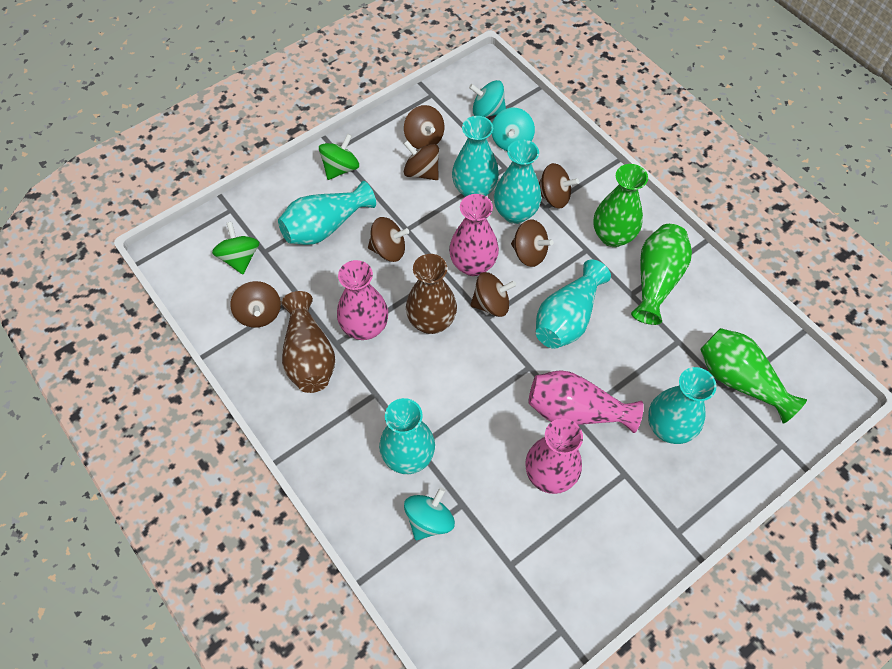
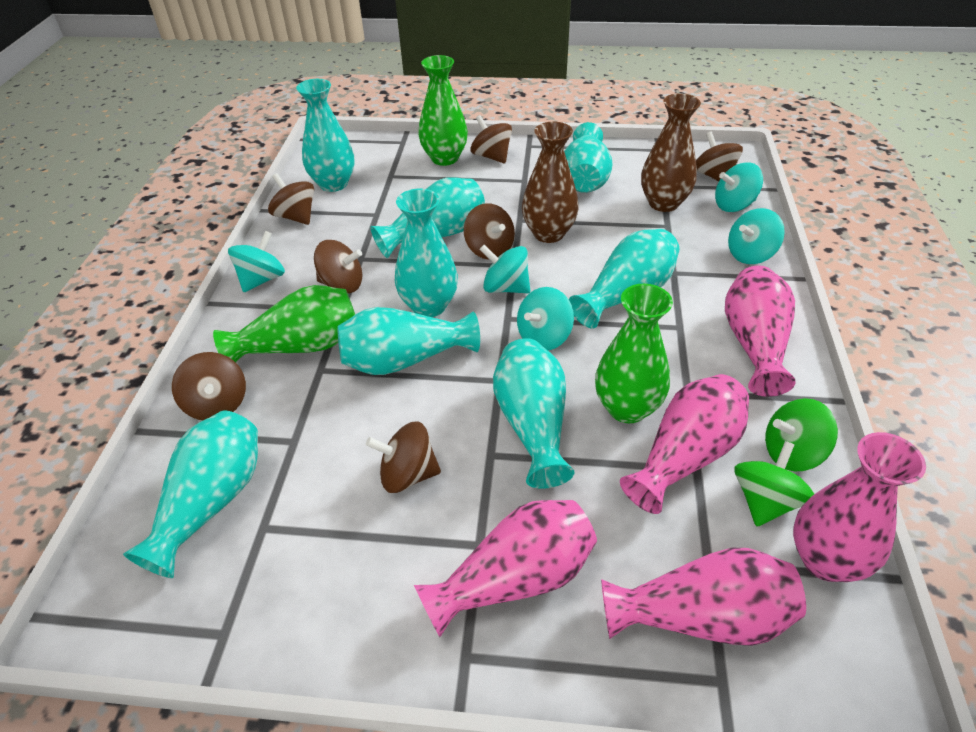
pink vase: 4 -> 5
turquoise spinning top: 3 -> 5
turquoise vase: 6 -> 8

